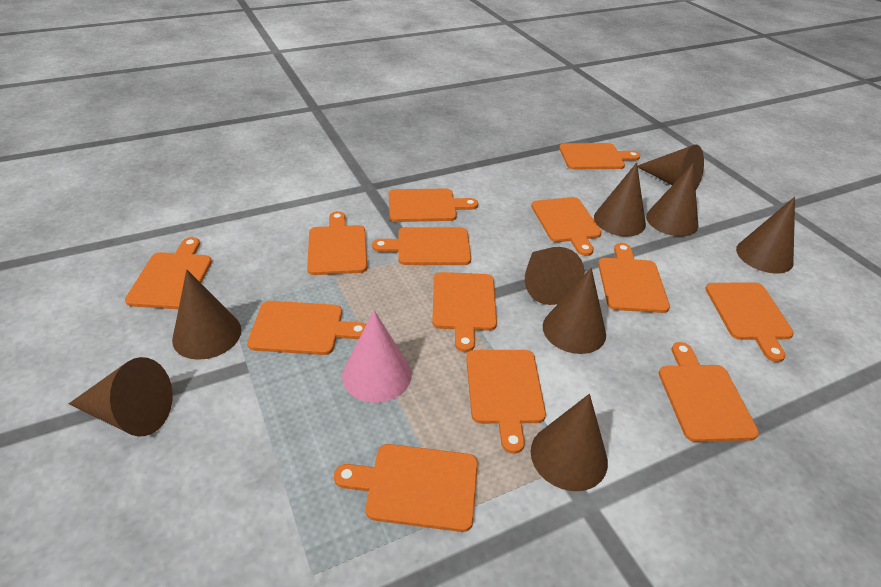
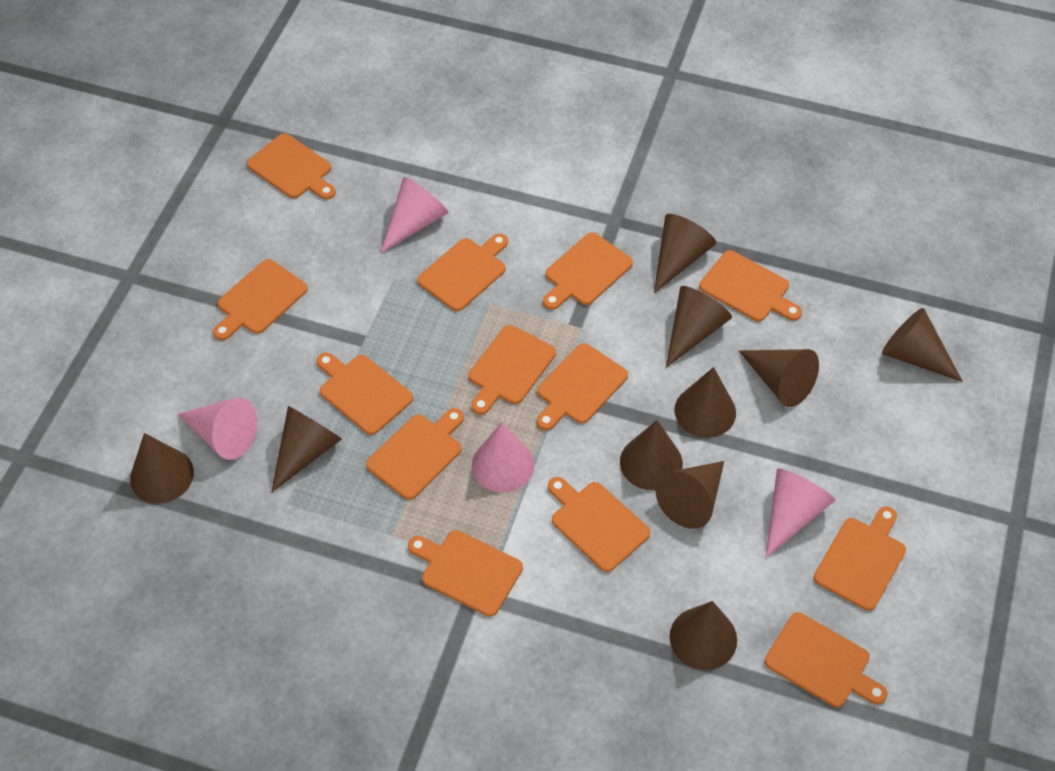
brown cone: 9 -> 10
pink cone: 1 -> 4

